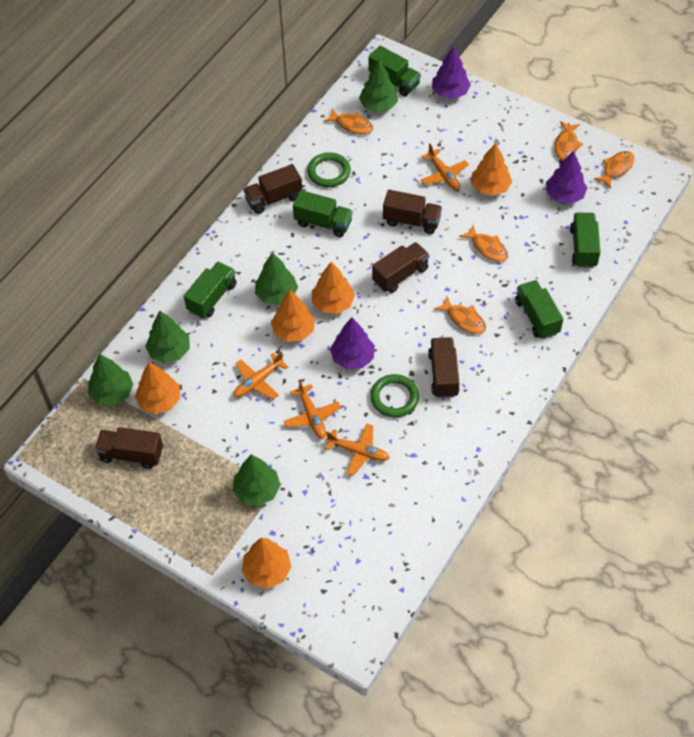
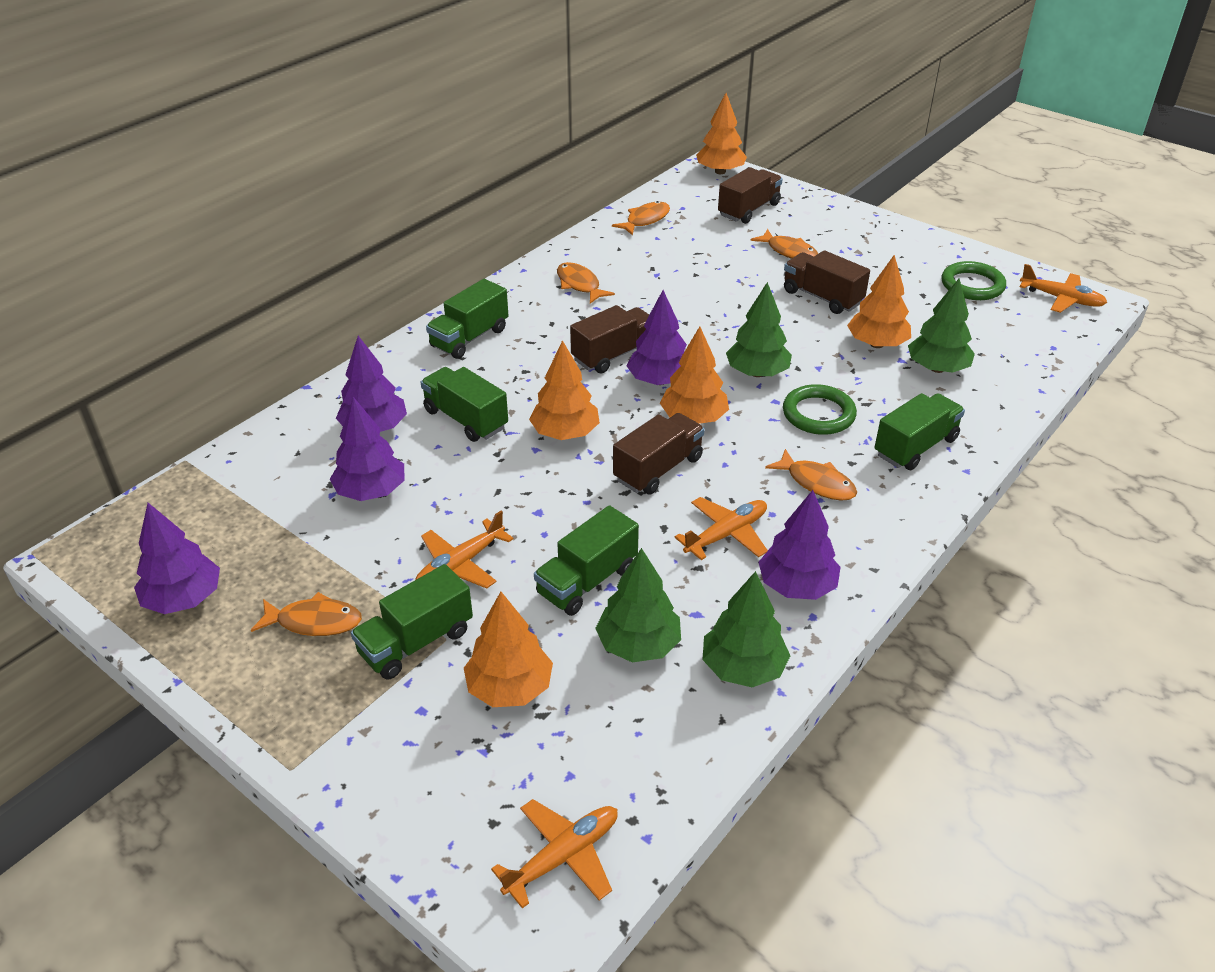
brown truck: 5 -> 4
green tree: 5 -> 4
purple tree: 3 -> 5

